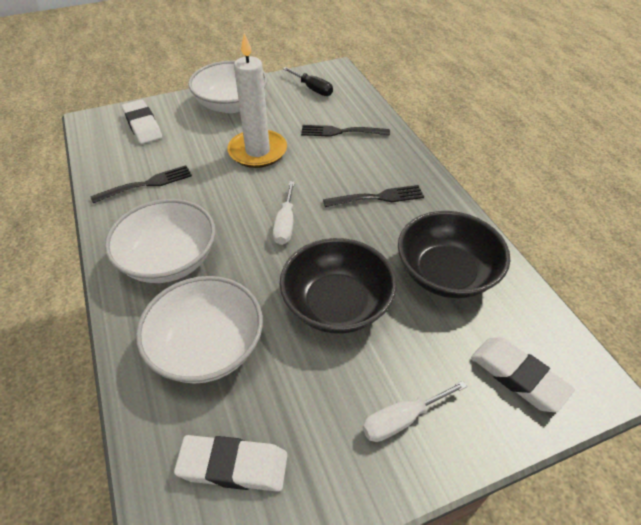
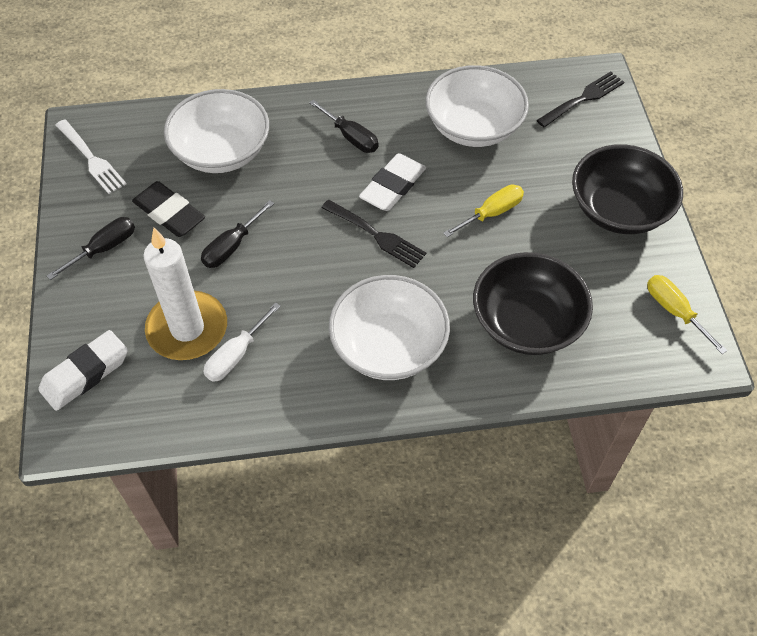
black eraser: 0 -> 1
black fork: 3 -> 2
black screwdriver: 1 -> 3
white eraser: 3 -> 2
white fork: 0 -> 1
white screwdriver: 2 -> 1
yellow screwdriver: 0 -> 2

